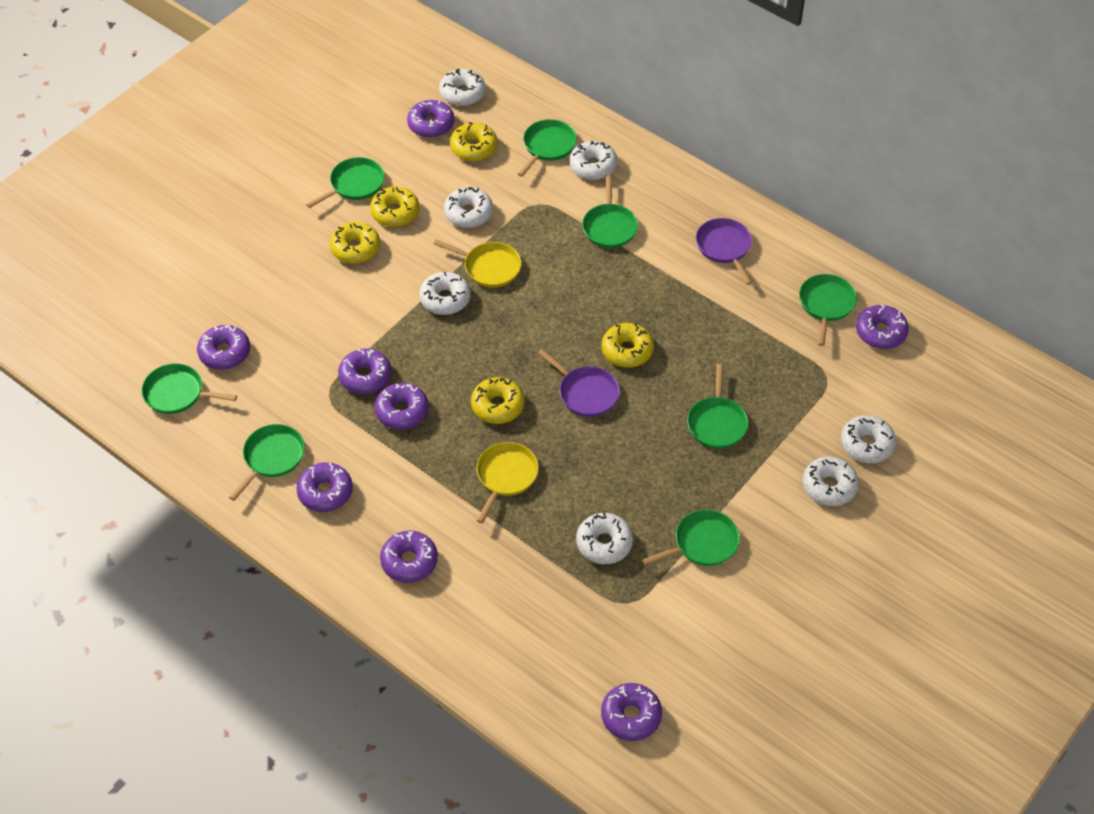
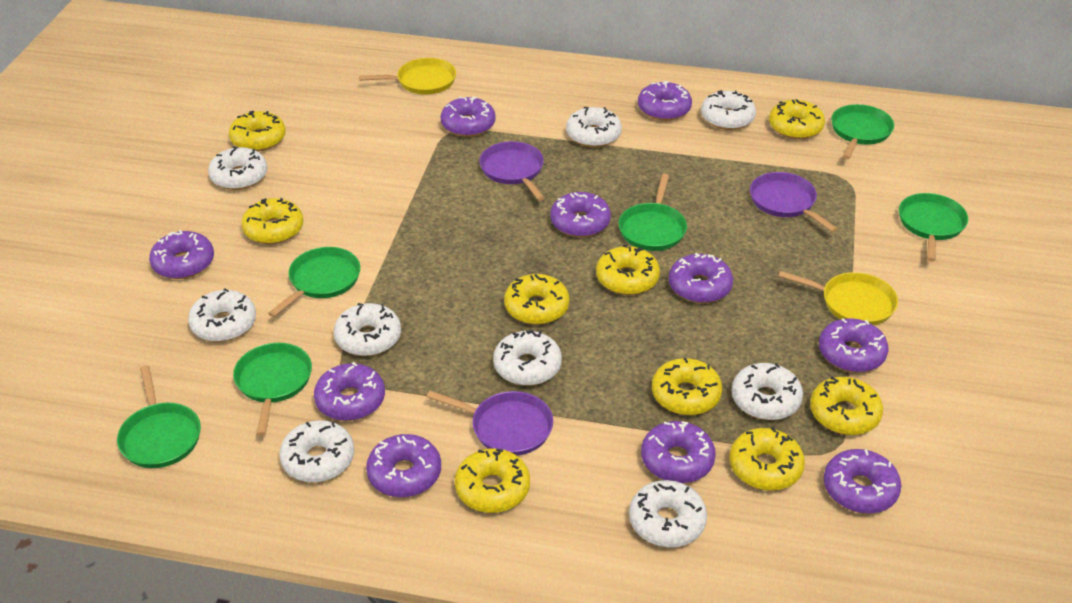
green pan: 8 -> 6
purple donut: 8 -> 10
purple pan: 2 -> 3
white donut: 7 -> 9
yellow donut: 5 -> 9

